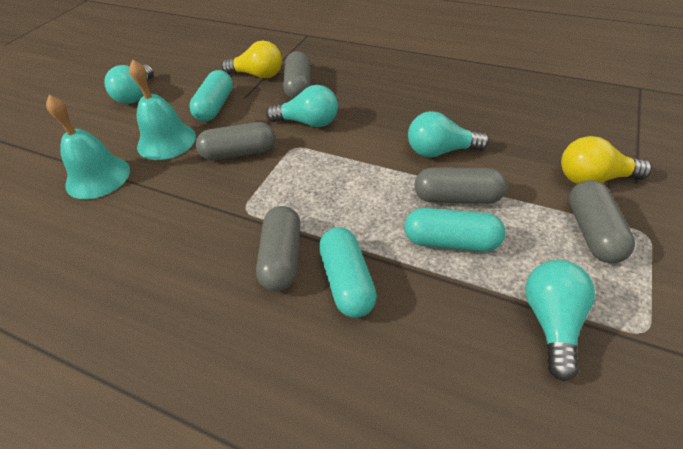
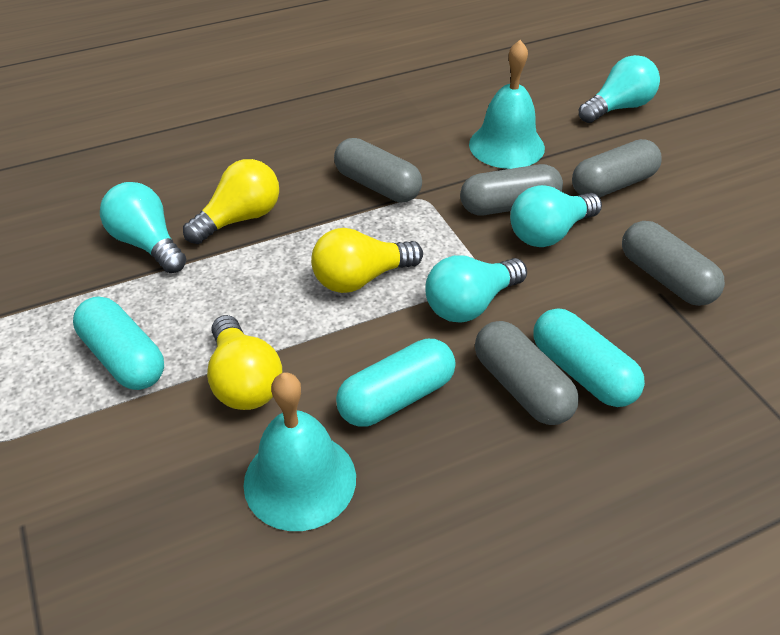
yellow light bulb: 2 -> 3

